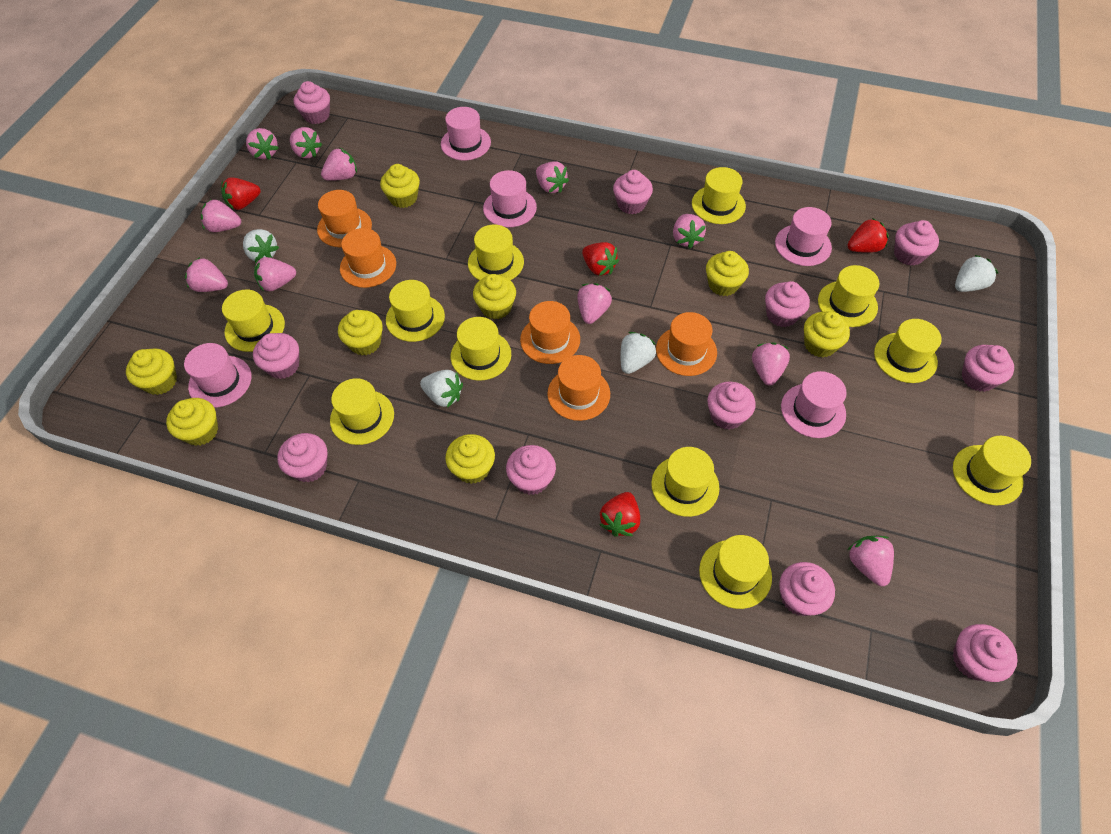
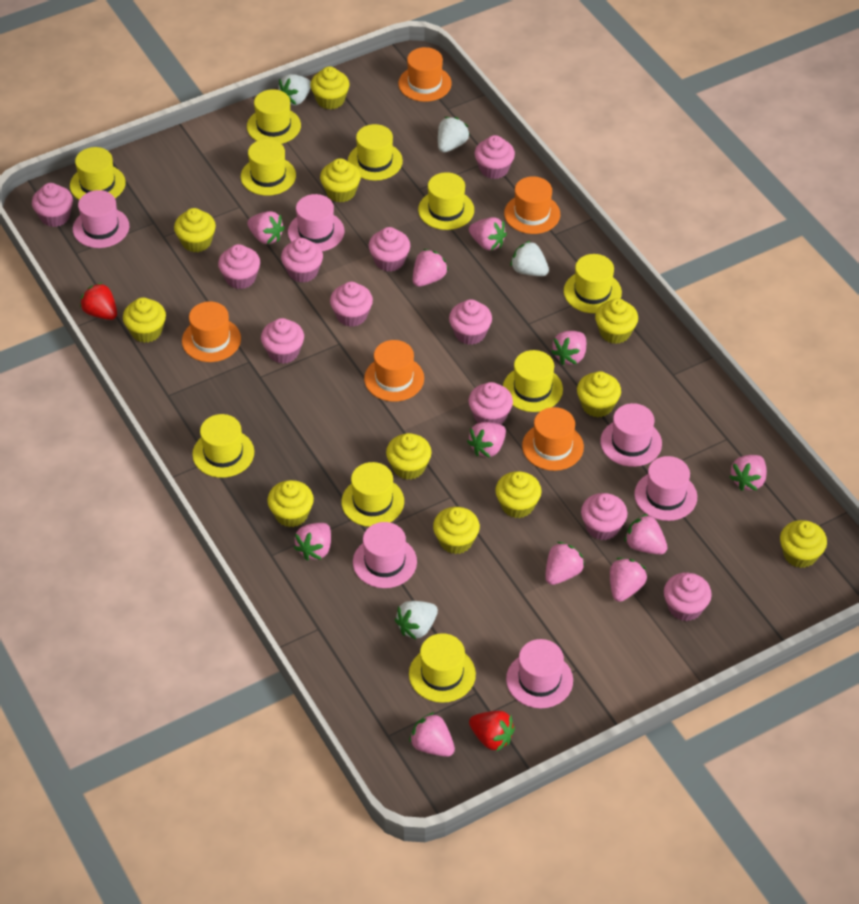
pink hat: 5 -> 6
red strawberry: 4 -> 2
yellow cupcake: 8 -> 11
yellow hat: 11 -> 10

